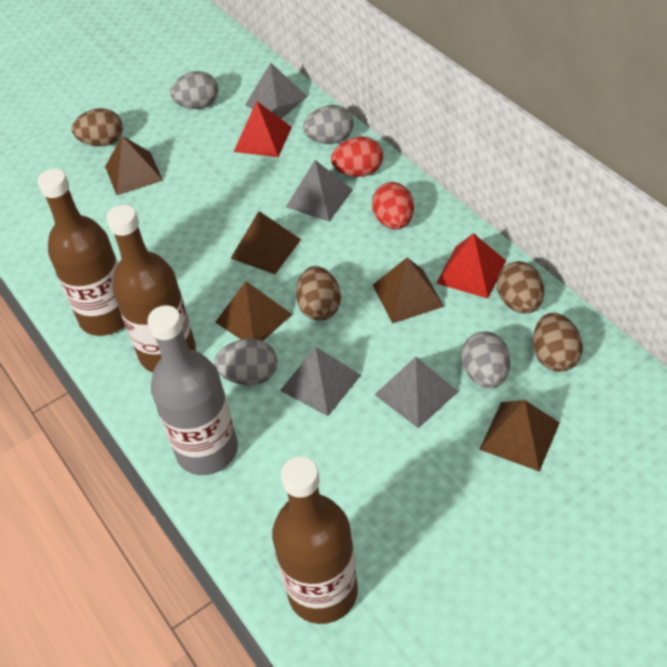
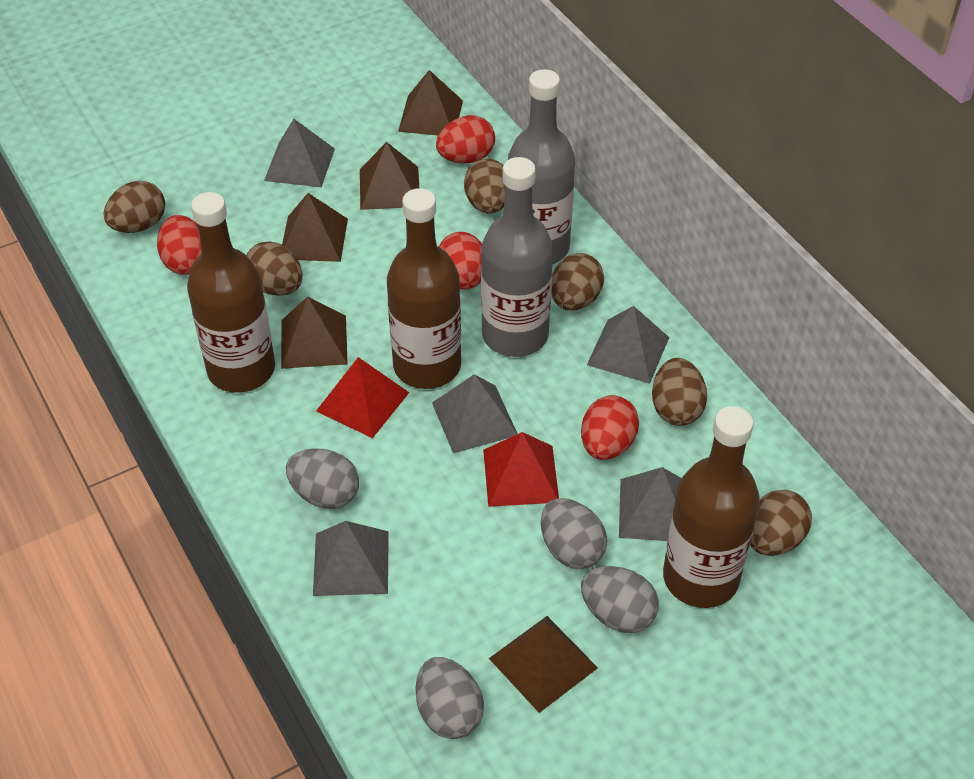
brown egg: 4 -> 6
grey bottle: 1 -> 2
grey pyramid: 4 -> 5
red egg: 2 -> 4

